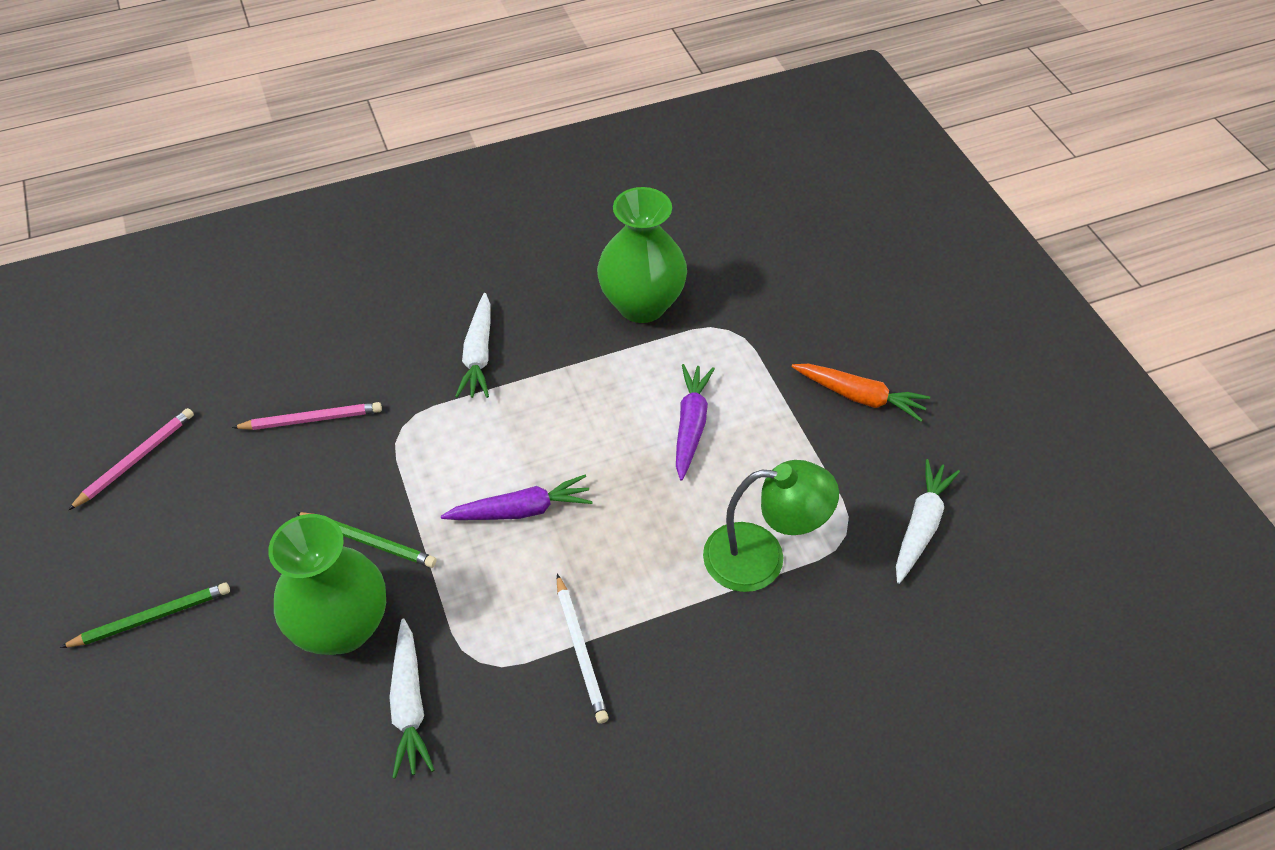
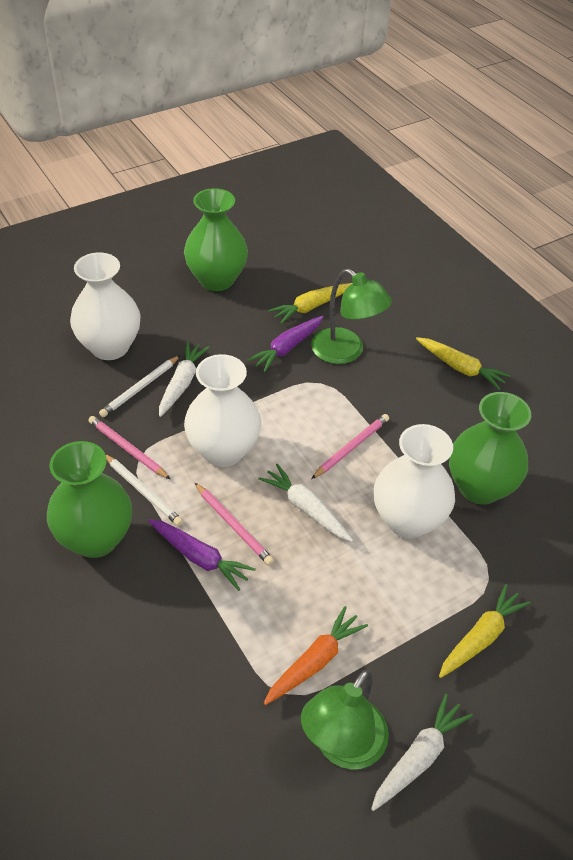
green lamp: 1 -> 2
green pencil: 2 -> 0
green vase: 2 -> 3
pink pencil: 2 -> 3
white pencil: 1 -> 2
white vase: 0 -> 3
yellow carrot: 0 -> 3

